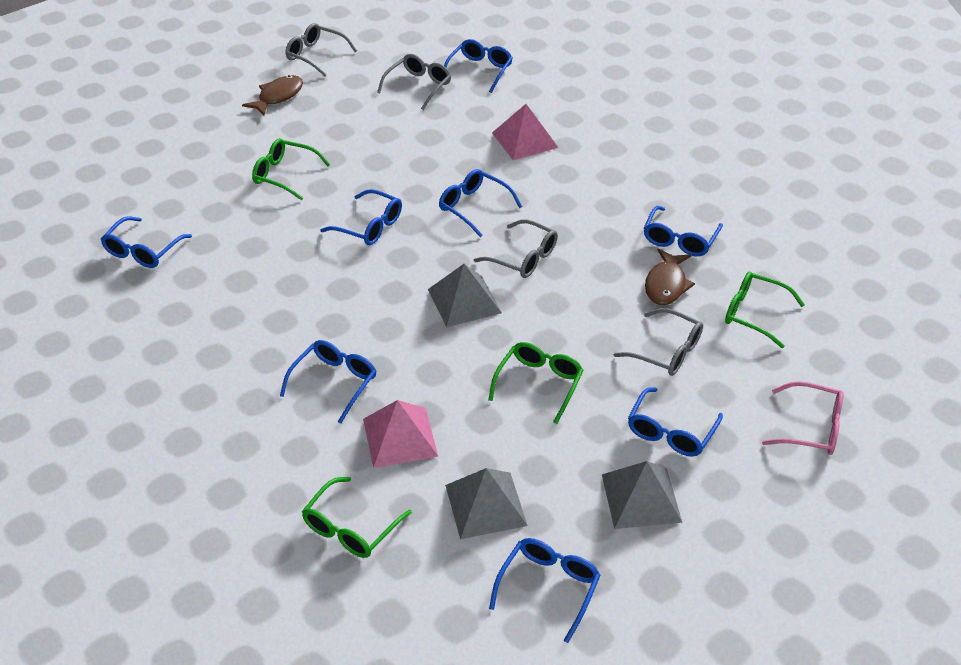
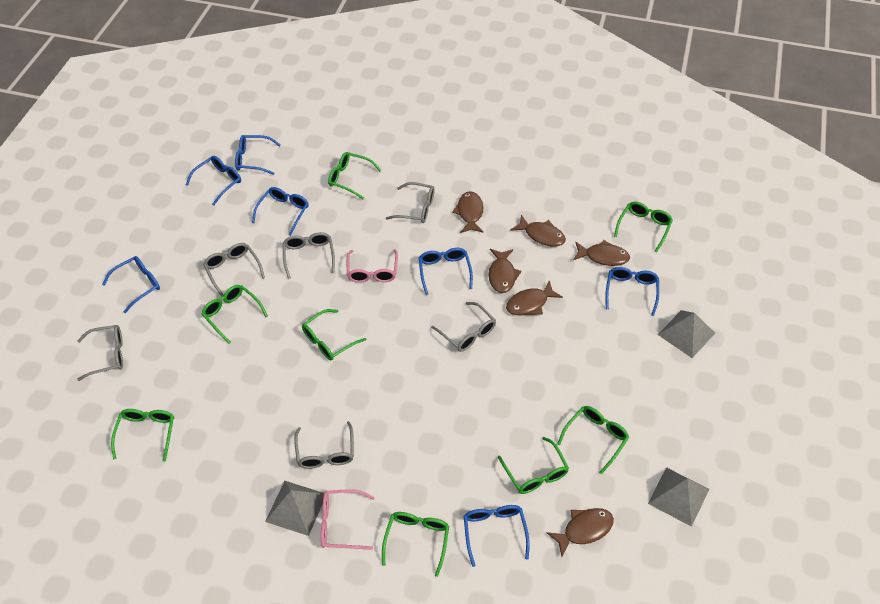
blue glasses: 8 -> 7
brown fish: 2 -> 6
green glasses: 4 -> 8
grey glasses: 4 -> 6
pink glasses: 1 -> 2
pink pyramid: 2 -> 0

